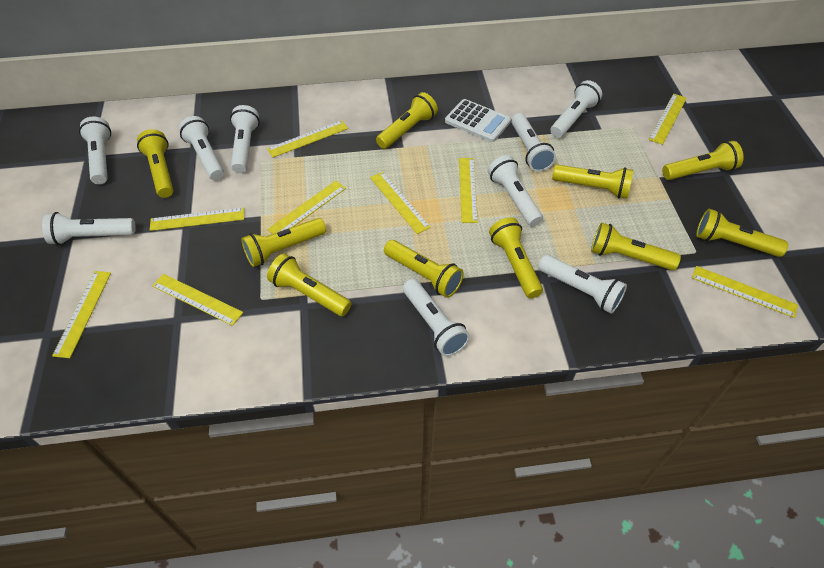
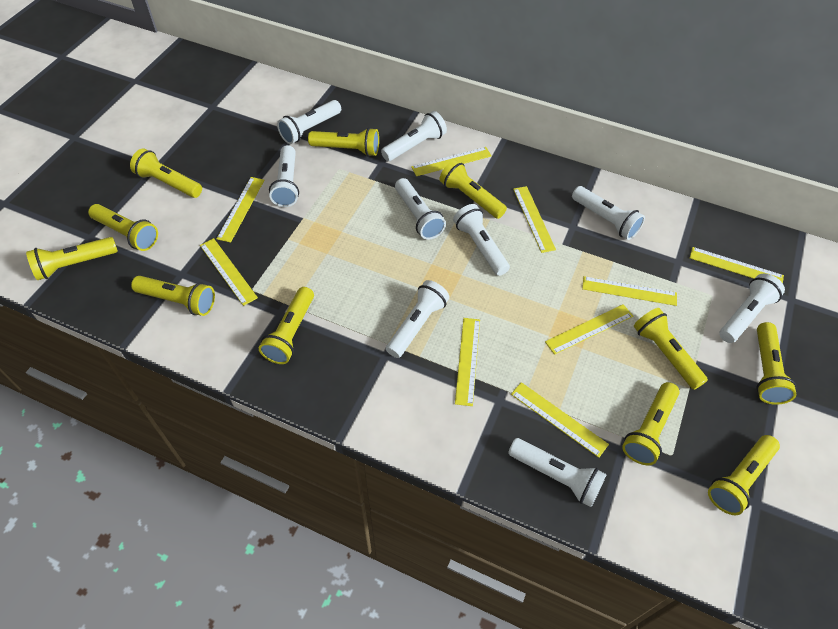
white calculator: 1 -> 0
yellow flashlight: 10 -> 11

